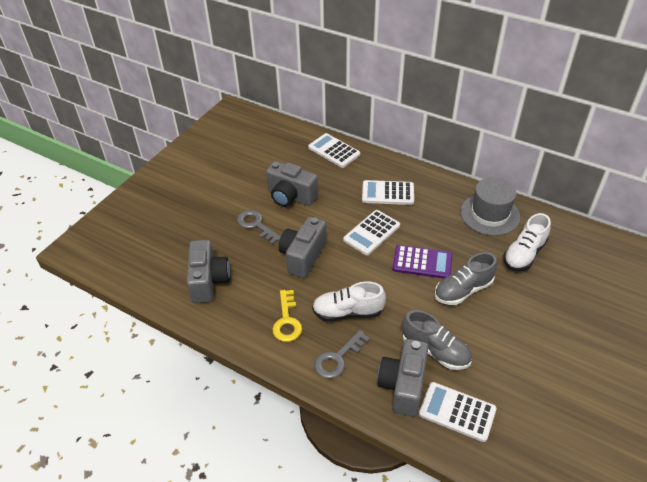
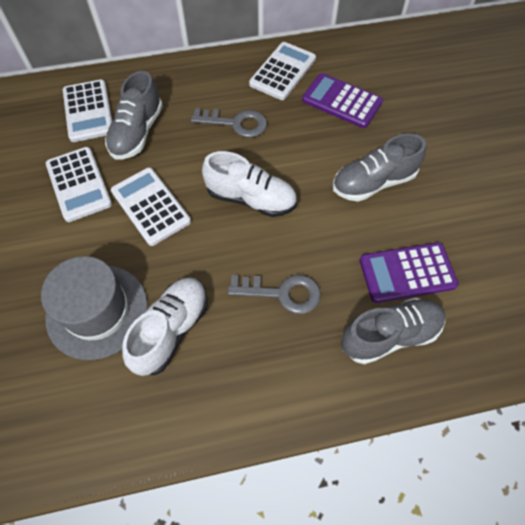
grey camera: 4 -> 0
grey shoe: 2 -> 3
purple calculator: 1 -> 2
yellow key: 1 -> 0

